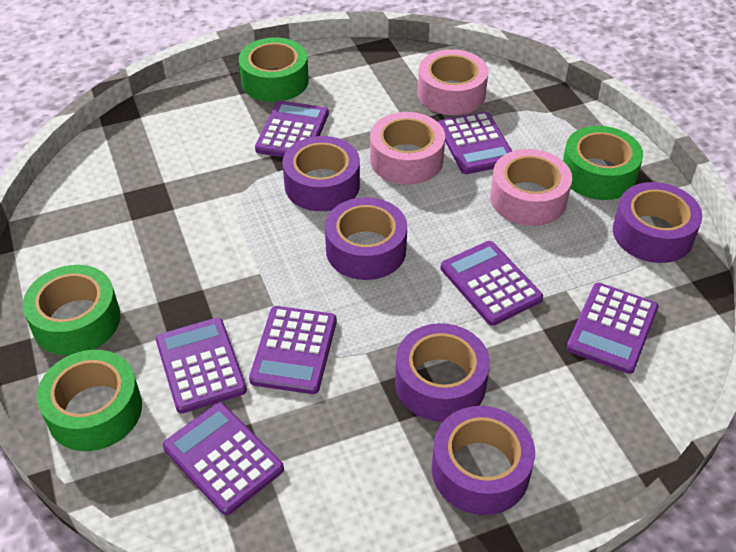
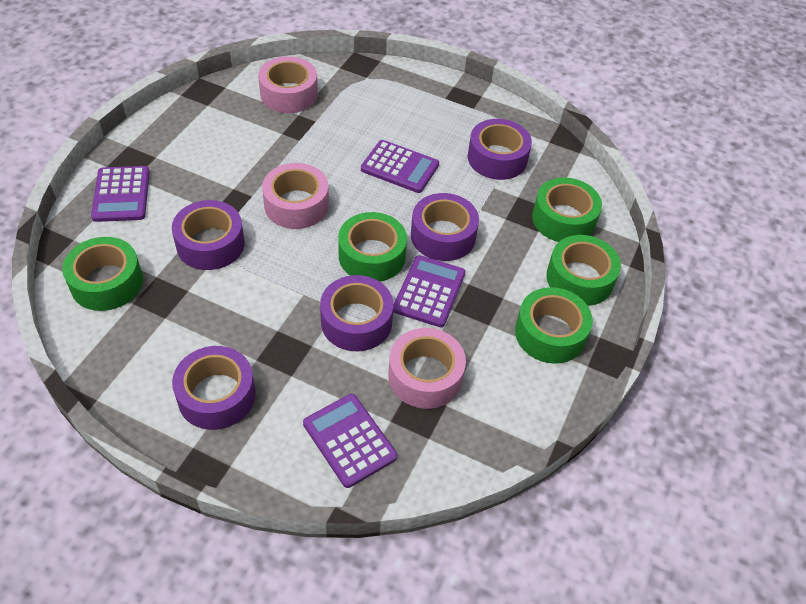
green tape: 4 -> 5
purple calculator: 7 -> 4

